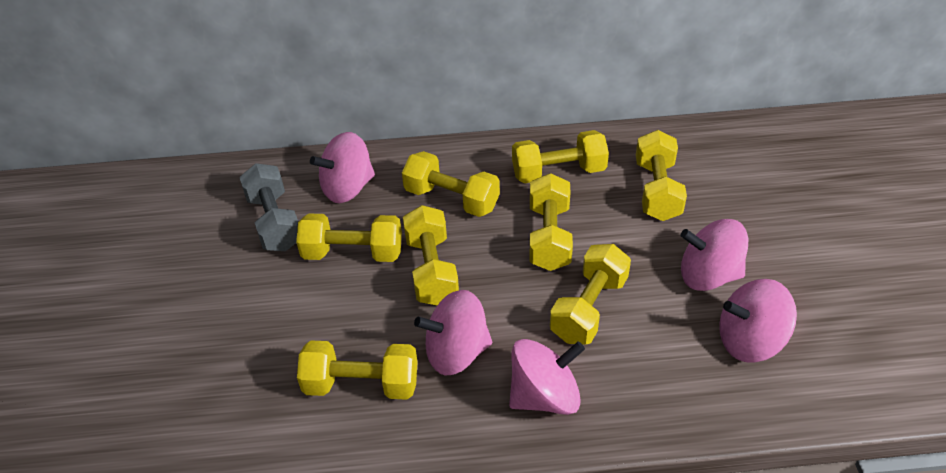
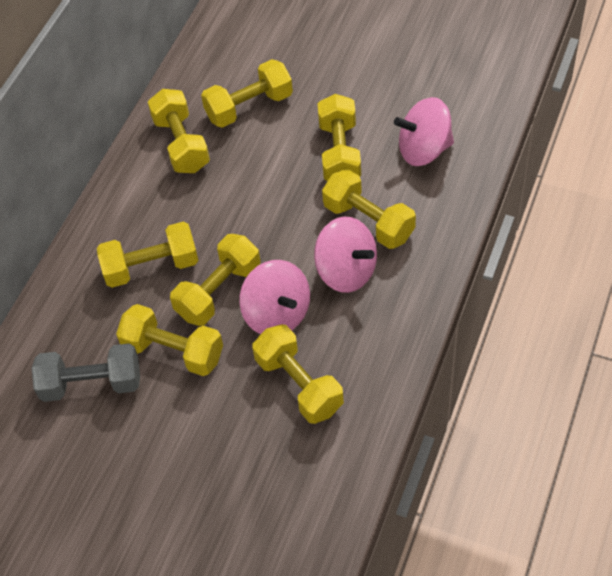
pink spinning top: 5 -> 3

